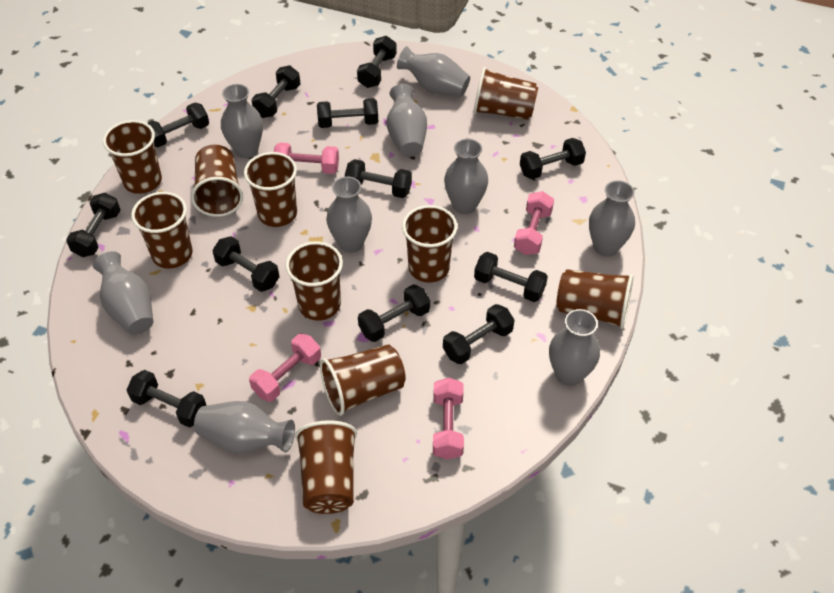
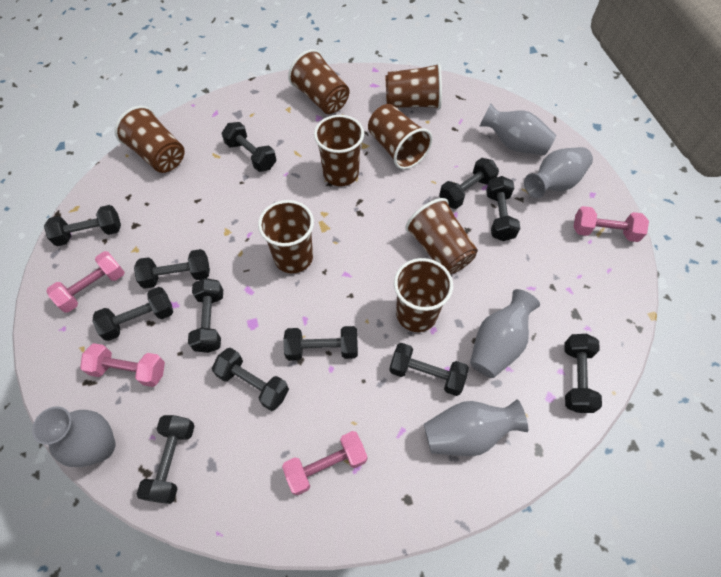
brown cup: 10 -> 8
grey vase: 9 -> 5

